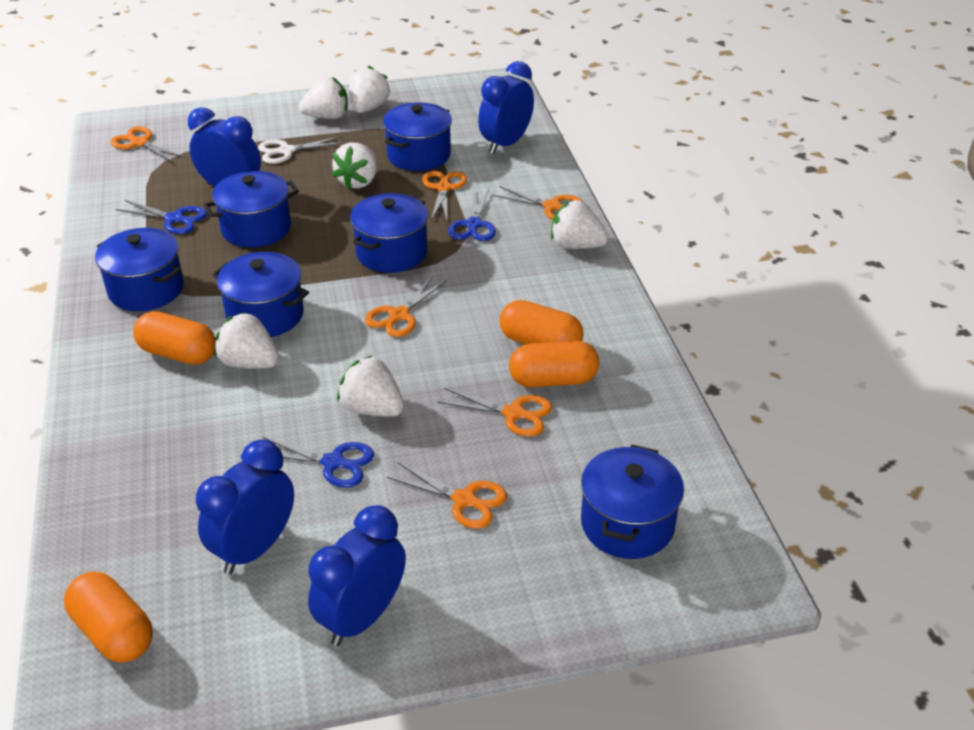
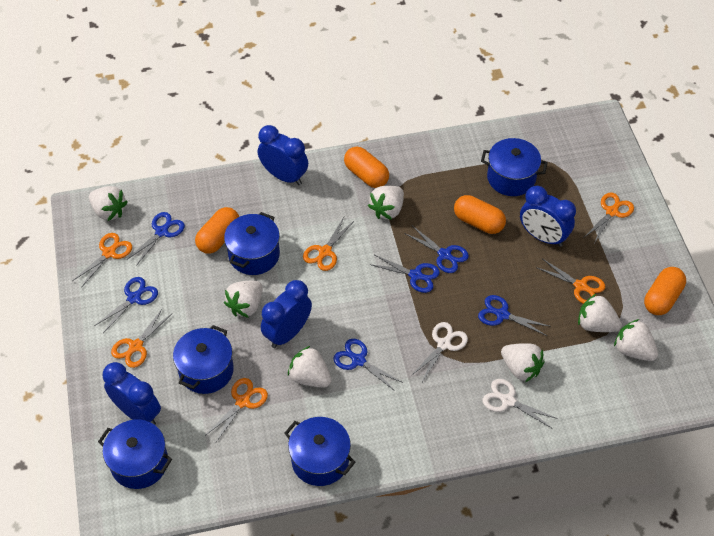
blue pot: 6 -> 5
blue scissors: 3 -> 6
white scissors: 1 -> 2
white strawberry: 6 -> 7

